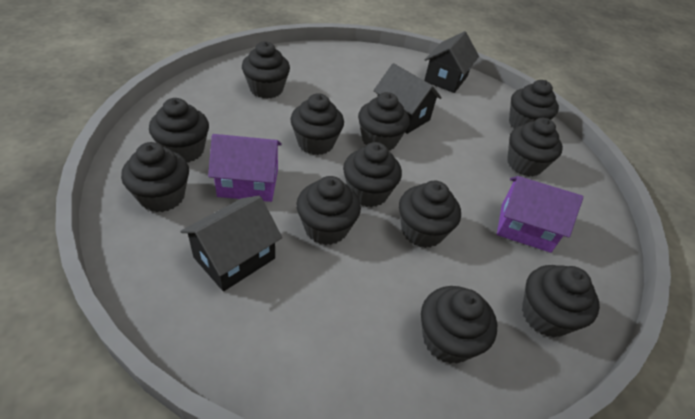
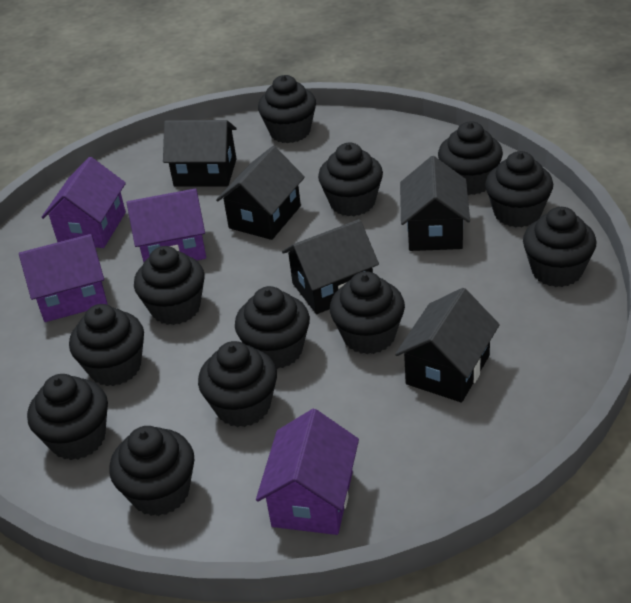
black house: 3 -> 5
purple house: 2 -> 4

